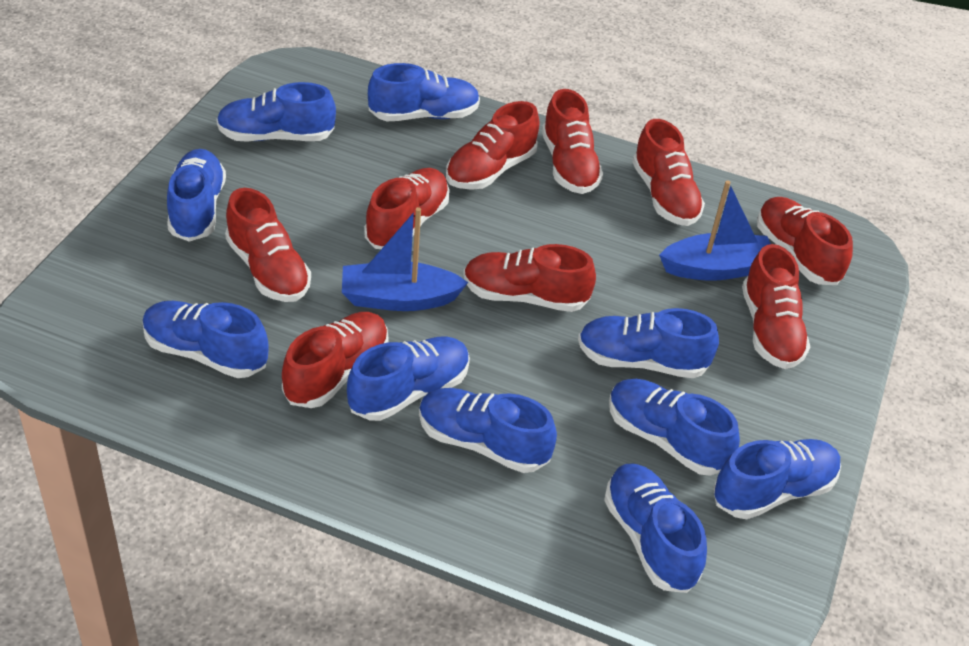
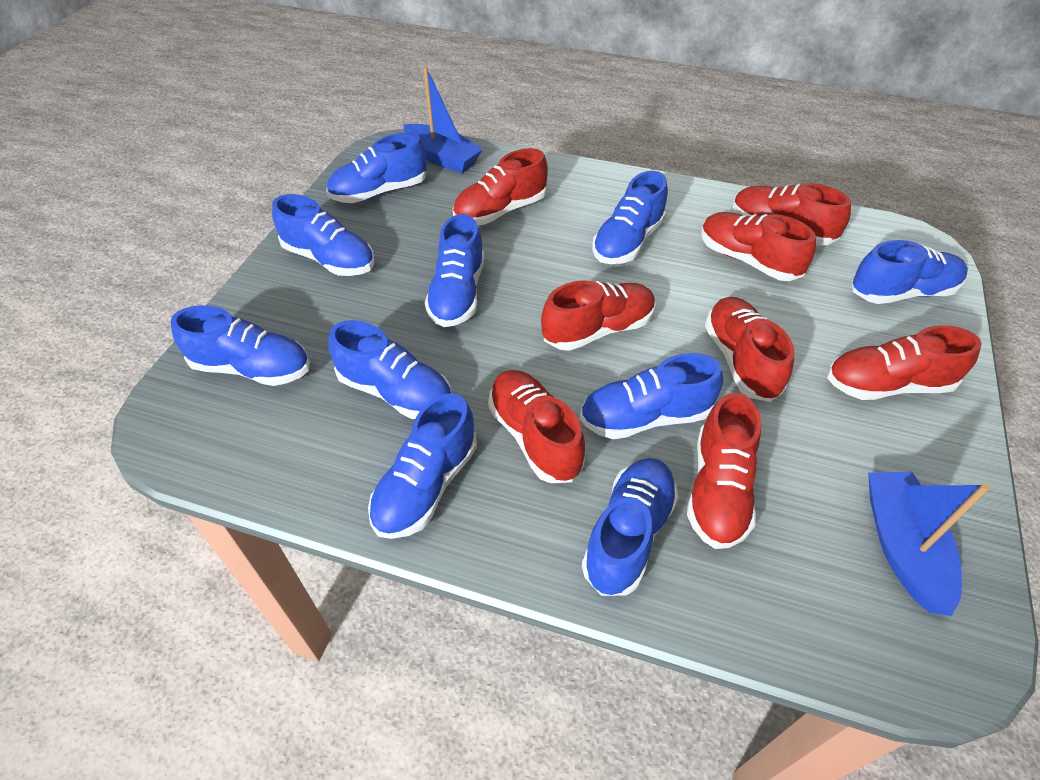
red shoe: 9 -> 8

